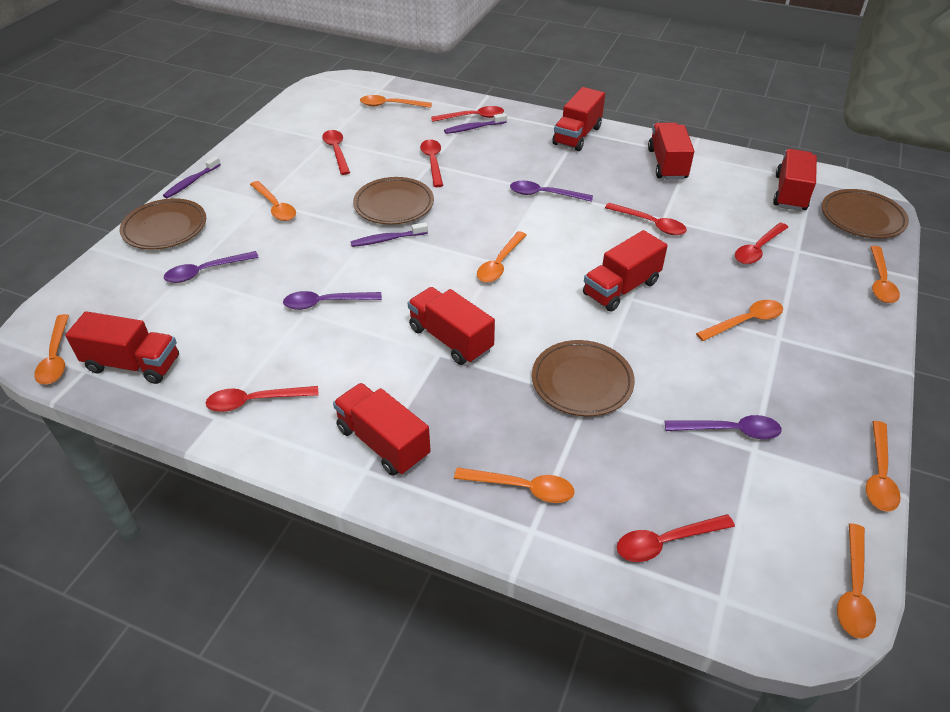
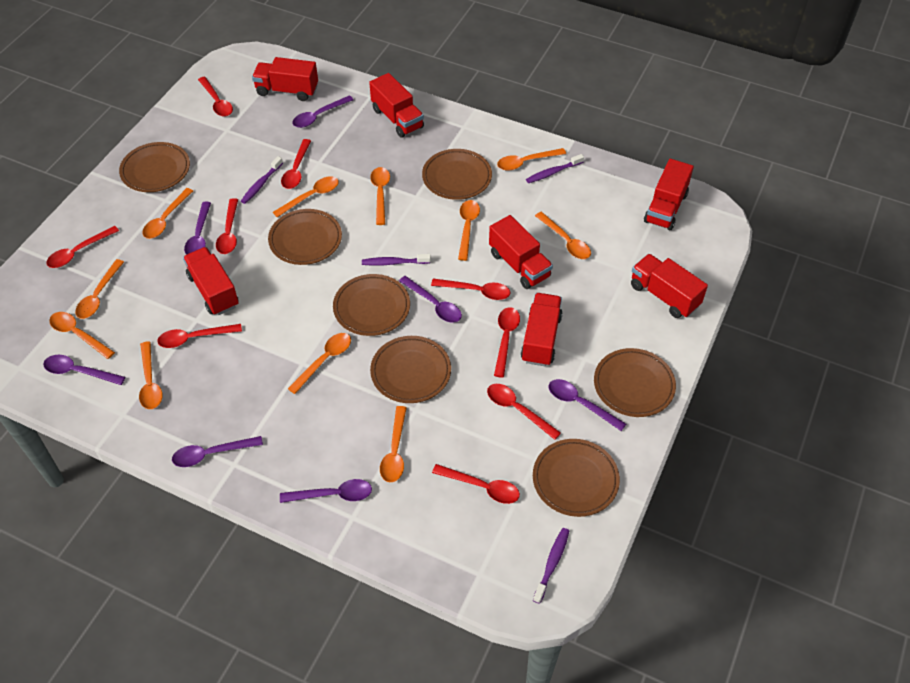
brown plate: 4 -> 7
orange spoon: 9 -> 11
purple spoon: 4 -> 7
purple toothbrush: 3 -> 4
red spoon: 7 -> 9

